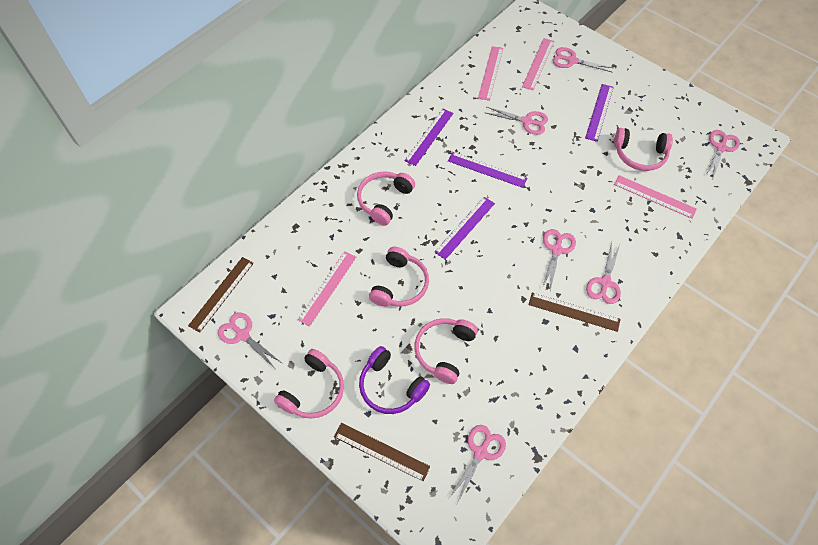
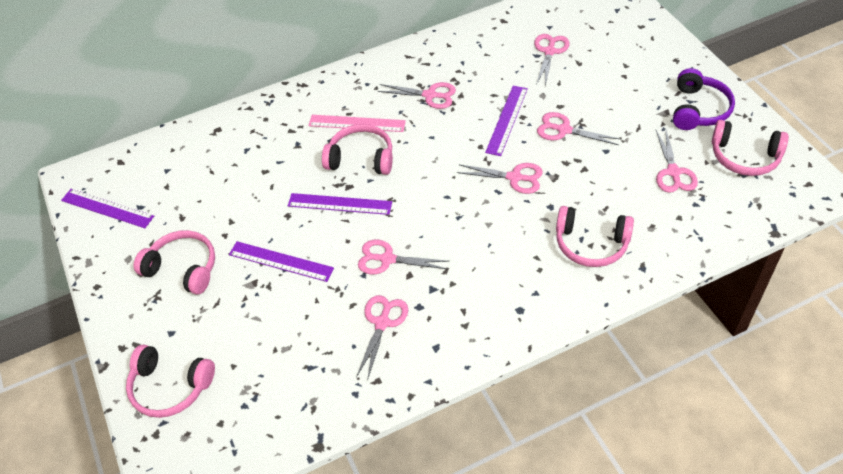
brown ruler: 3 -> 0
pink ruler: 4 -> 1

